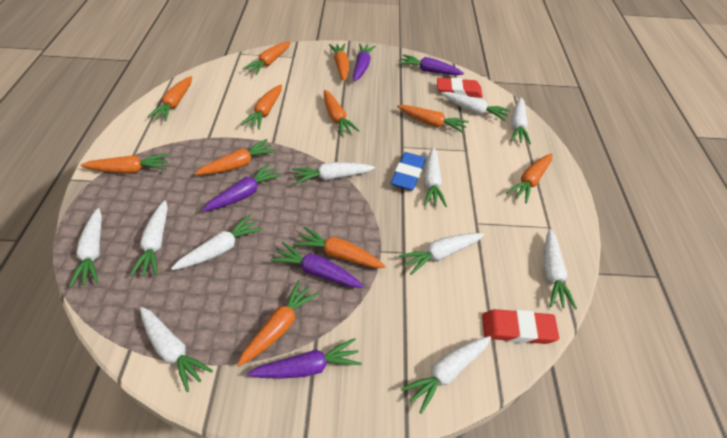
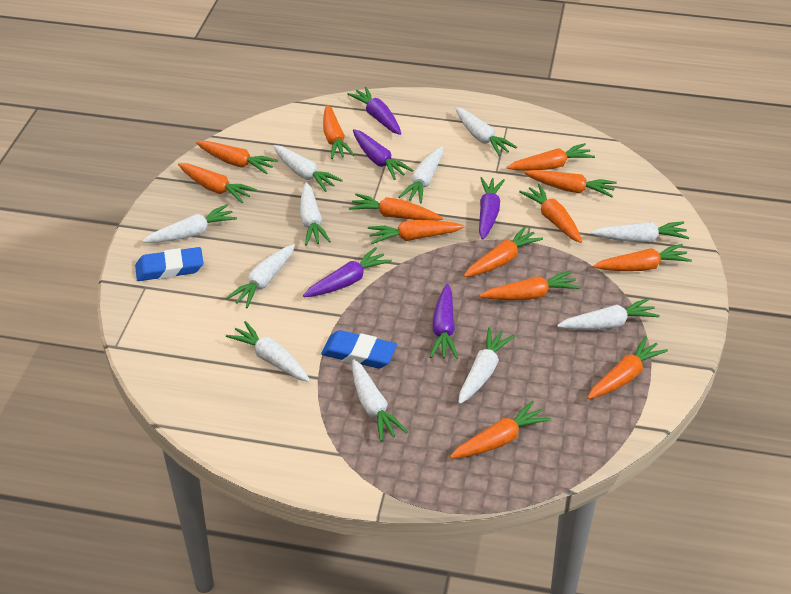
blue eraser: 1 -> 2
orange carrot: 11 -> 13
red eraser: 2 -> 0

